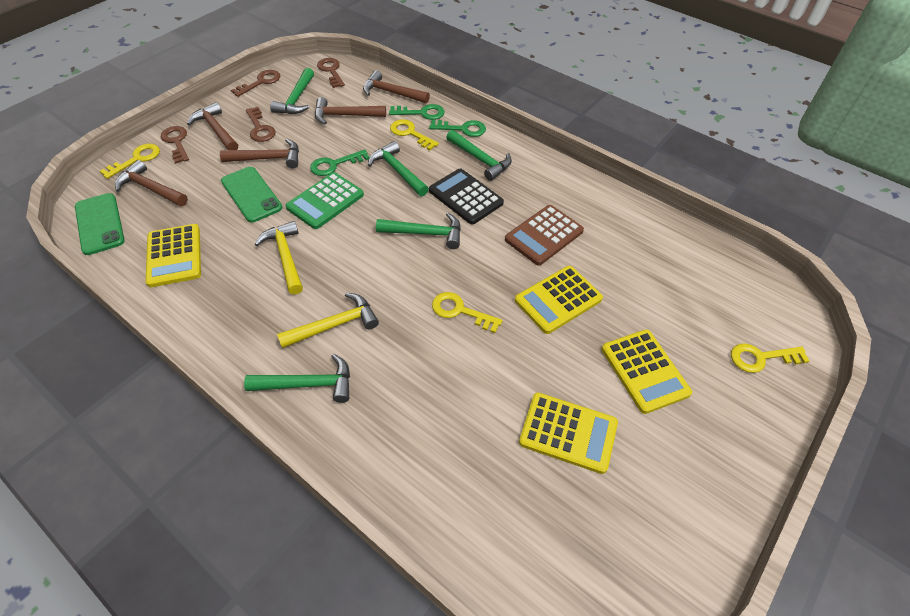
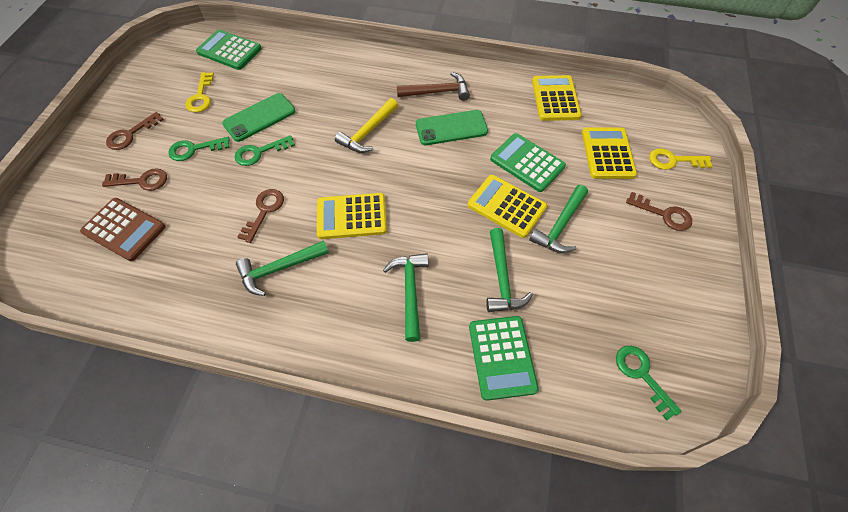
black calculator: 1 -> 0
brown hammer: 5 -> 1
green calculator: 1 -> 3
green hammer: 5 -> 4
yellow hammer: 2 -> 1
yellow key: 4 -> 2

